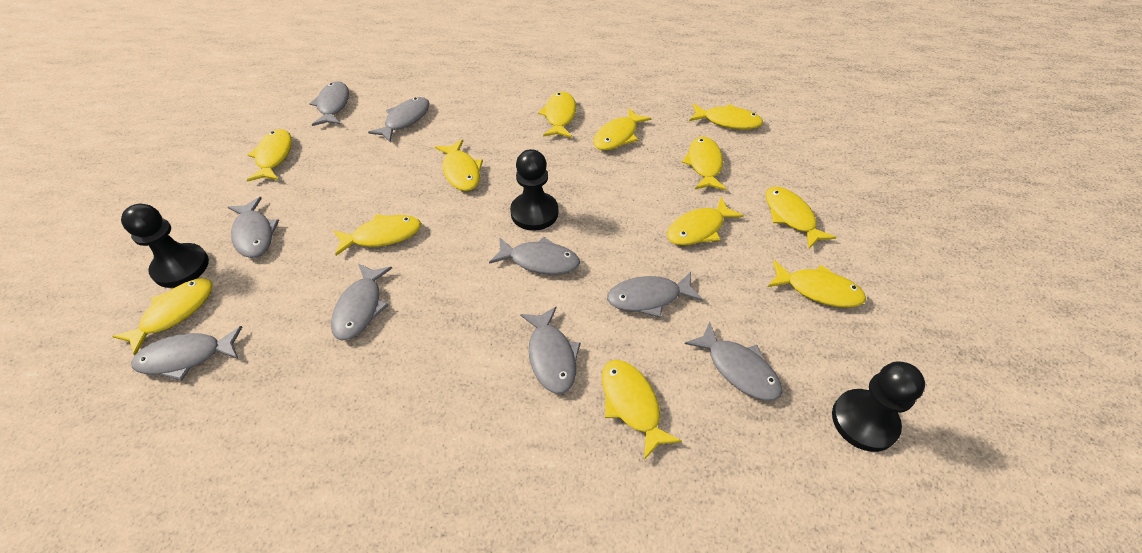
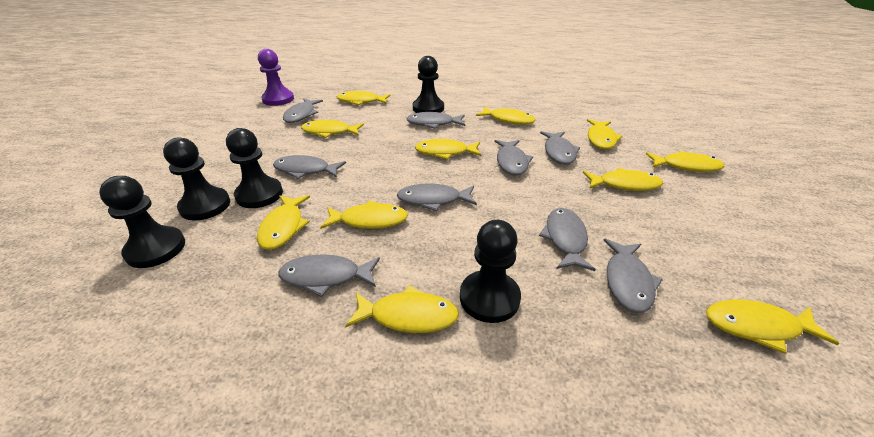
black pawn: 3 -> 5
purple pawn: 0 -> 1
yellow fish: 12 -> 11

